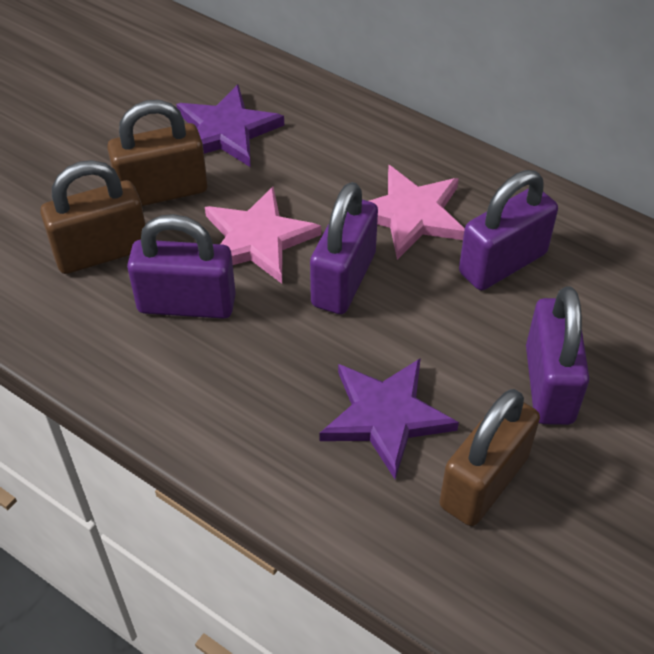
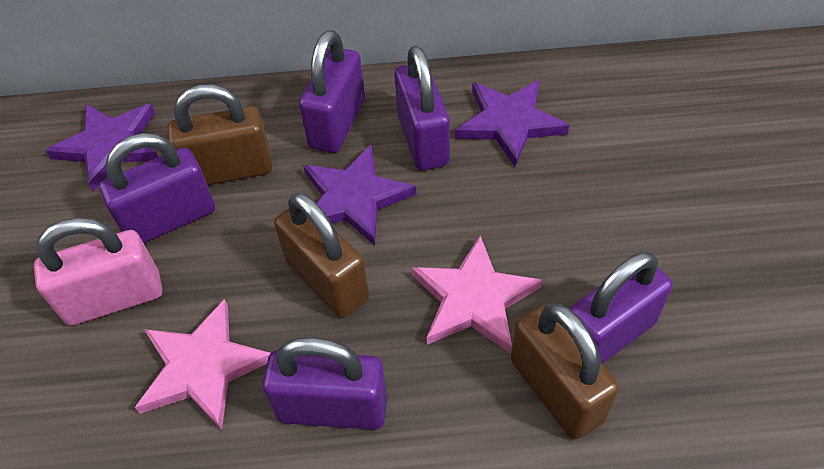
pink padlock: 0 -> 1
purple padlock: 4 -> 5
purple star: 2 -> 3

